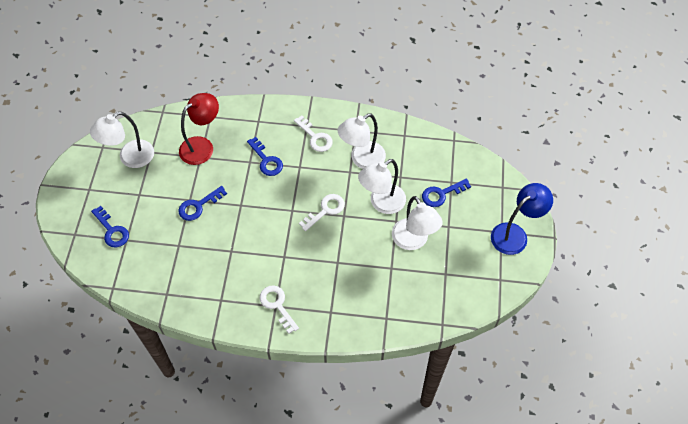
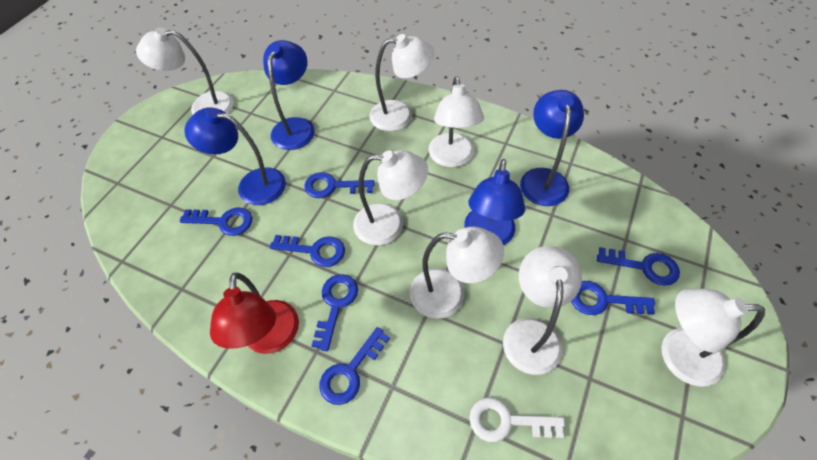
blue key: 4 -> 7
blue lamp: 1 -> 4
white key: 3 -> 1
white lamp: 4 -> 7

